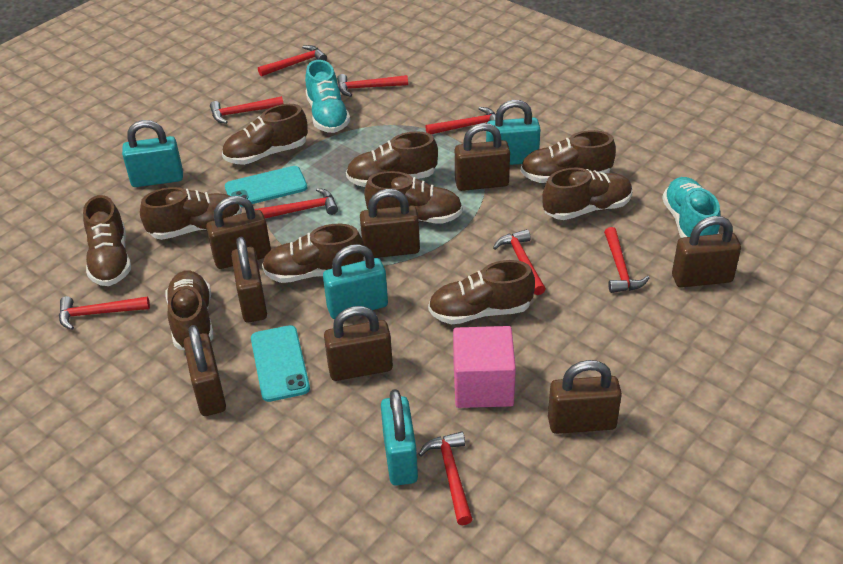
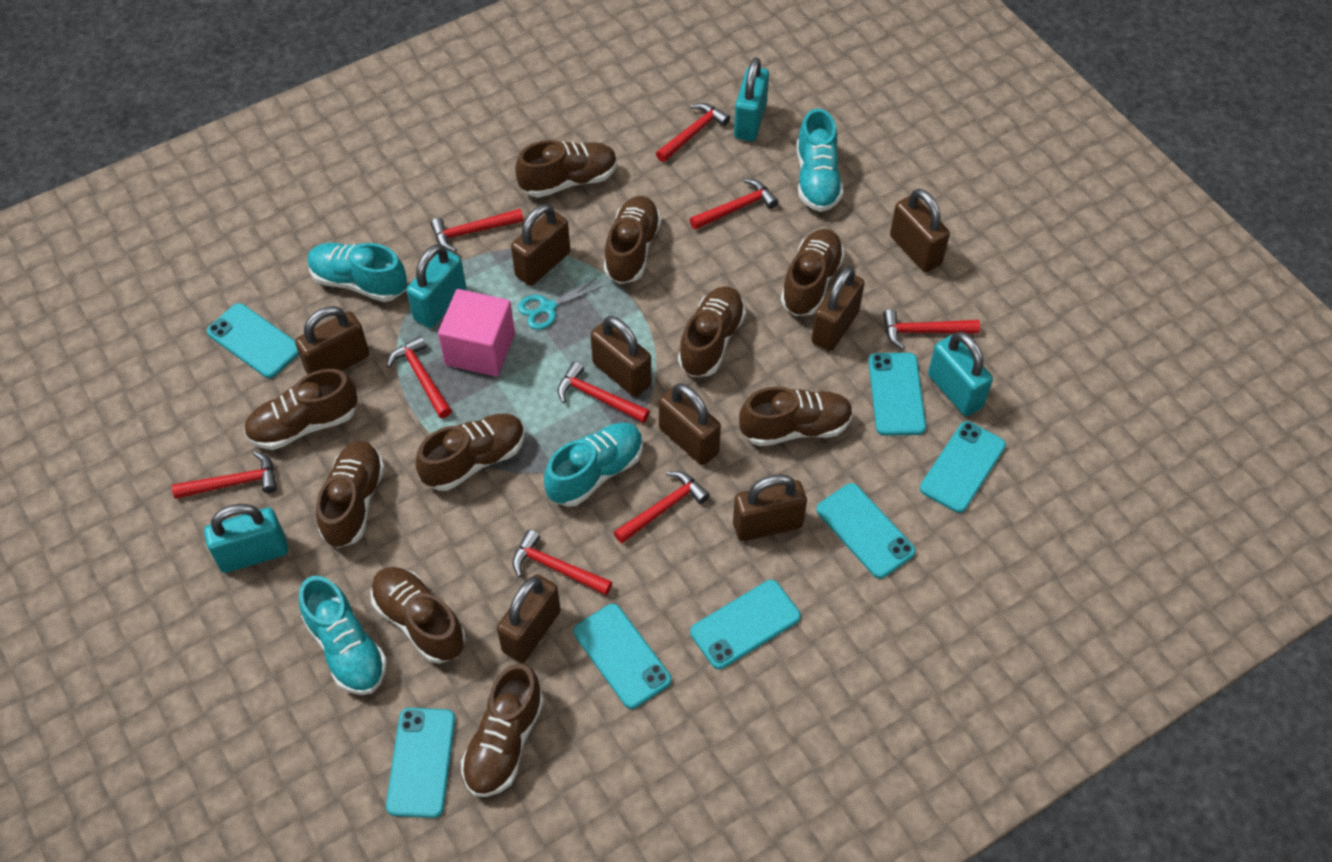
turquoise phone: 2 -> 7
turquoise scissors: 0 -> 1
turquoise shoe: 2 -> 4

